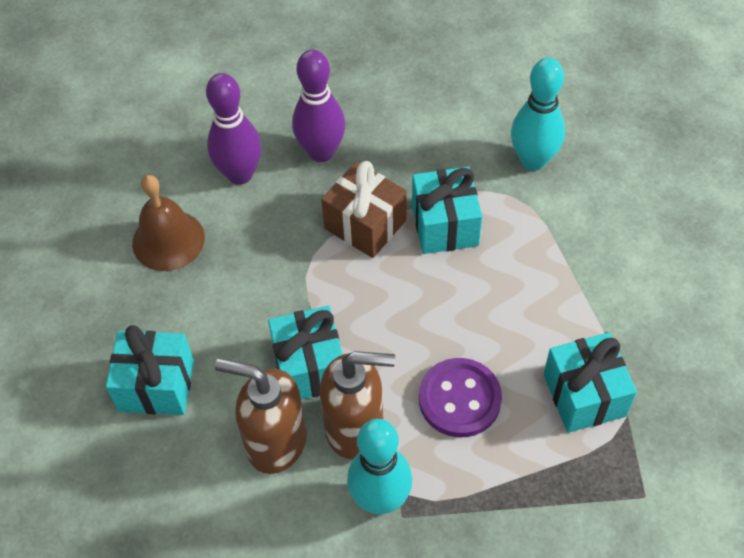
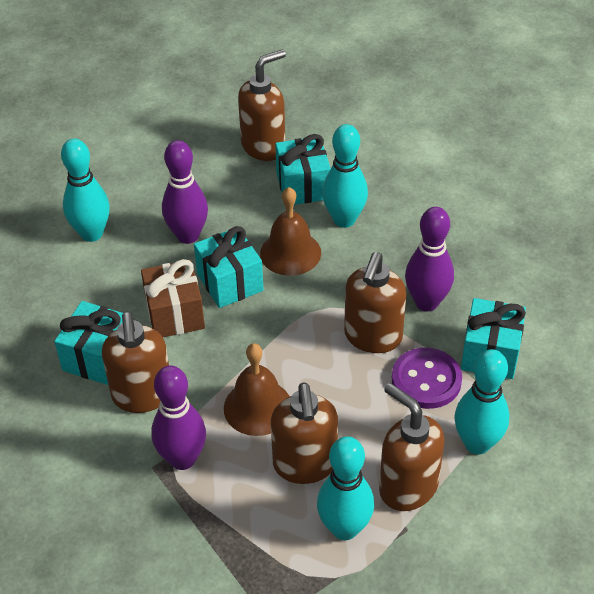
brown bell: 1 -> 2
brown soap dispenser: 2 -> 5
purple bowling pin: 2 -> 3
turquoise bowling pin: 2 -> 4

